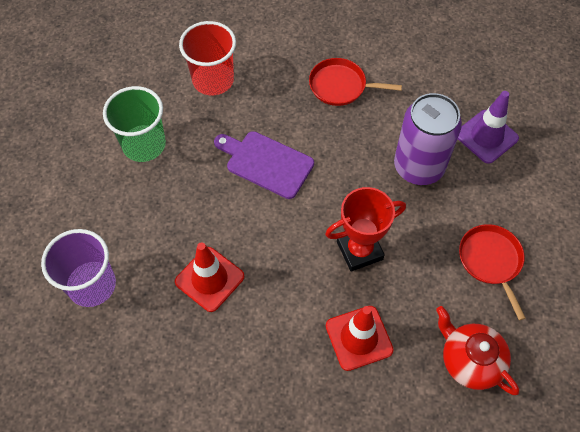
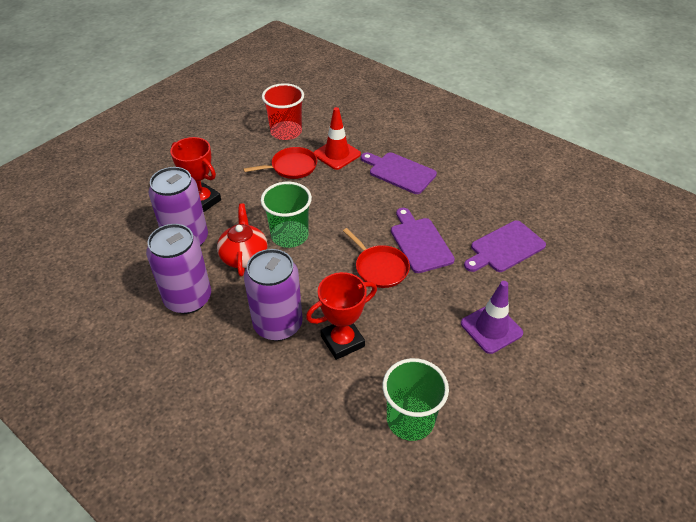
green cup: 1 -> 2
purple can: 1 -> 3
purple cup: 1 -> 0
purple cutting board: 1 -> 3
red traffic cone: 2 -> 1
red trophy: 1 -> 2

